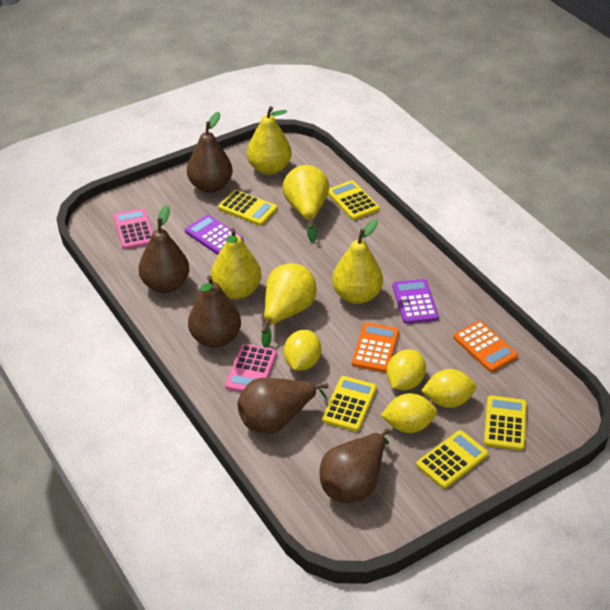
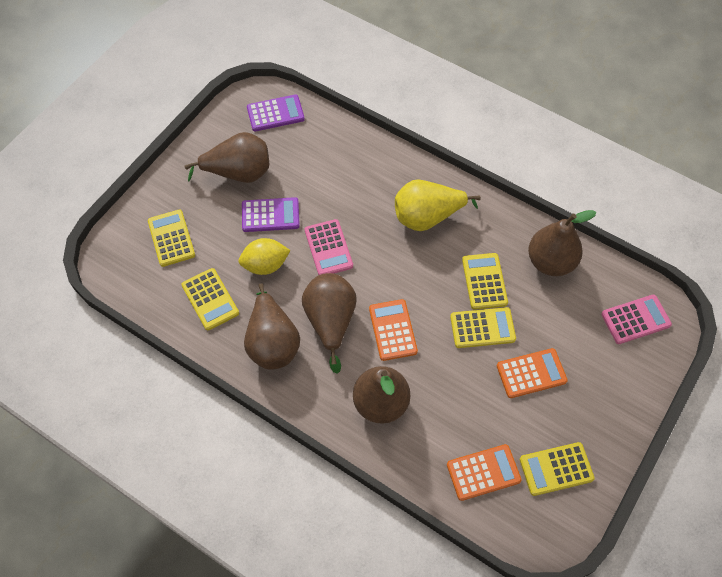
orange calculator: 2 -> 3
yellow lemon: 4 -> 1
yellow pear: 5 -> 1

